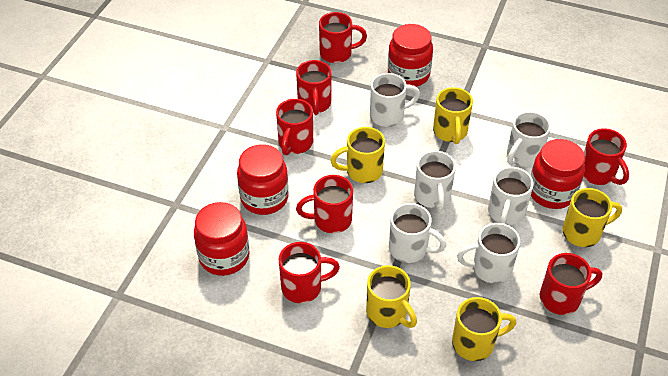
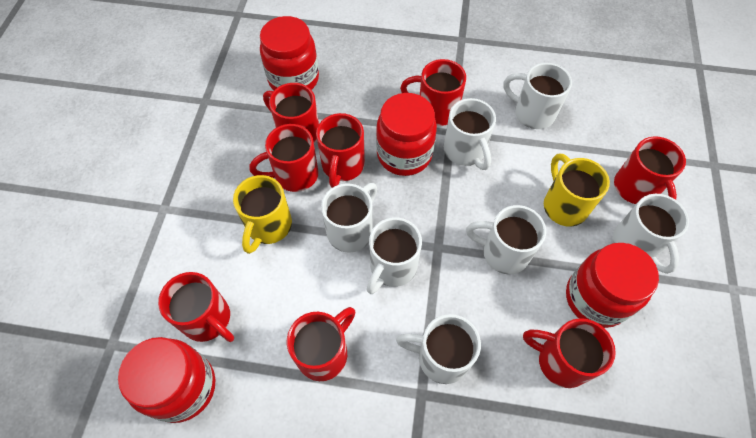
red mug: 7 -> 8
white mug: 6 -> 7
yellow mug: 5 -> 2

